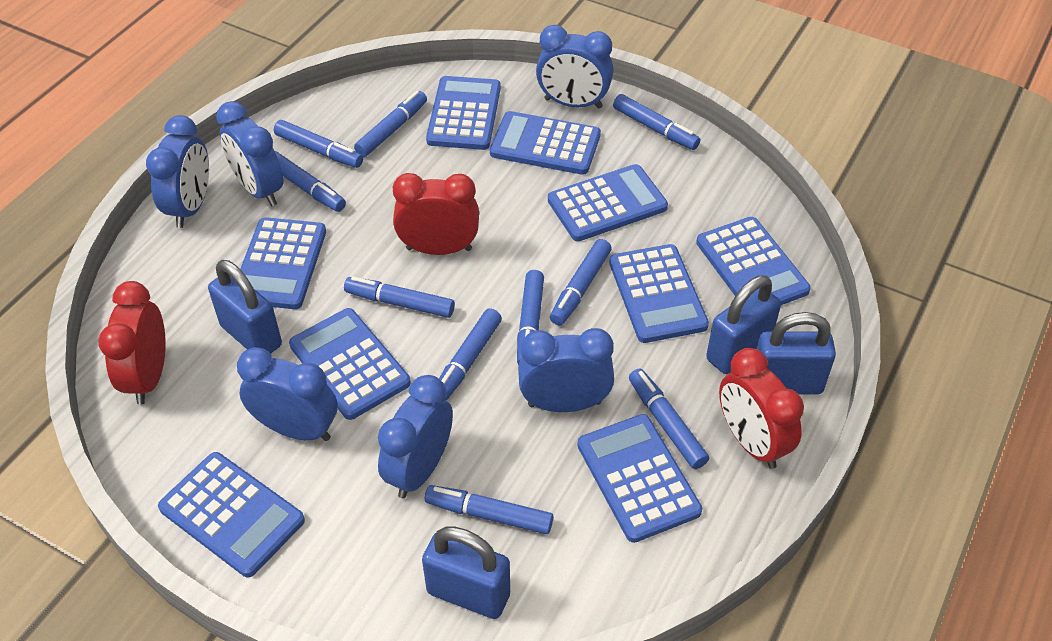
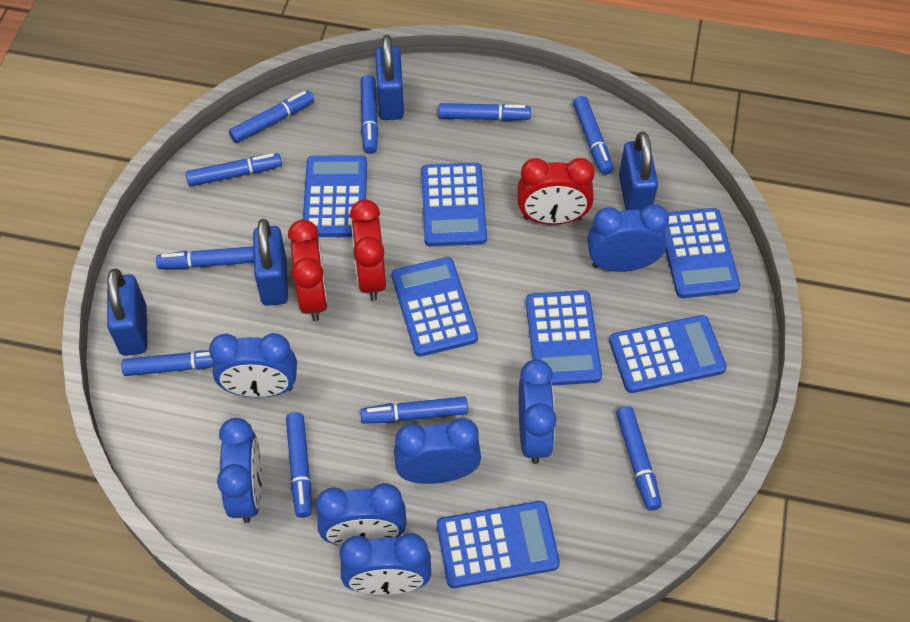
blue calculator: 9 -> 7
blue clock: 6 -> 7

